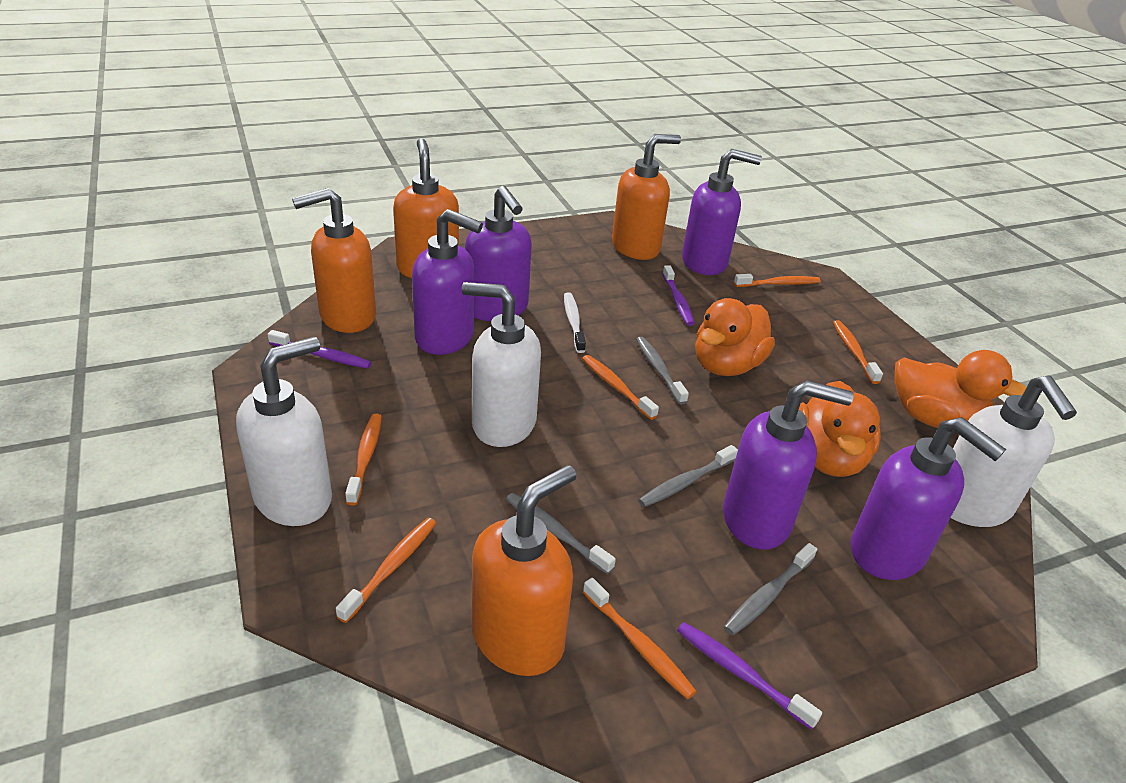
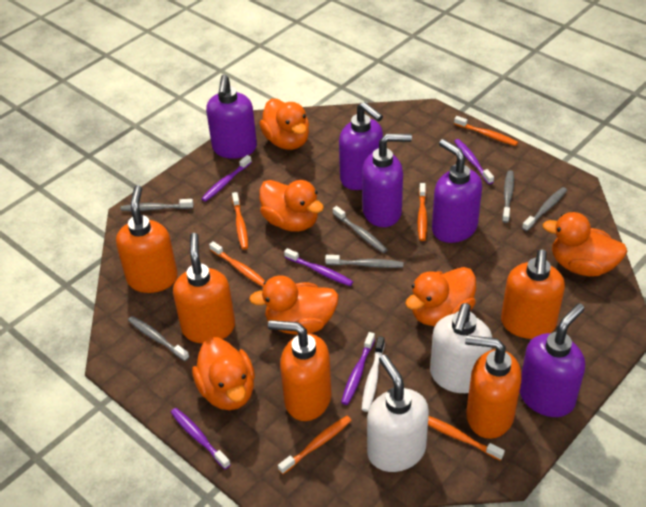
grey toothbrush: 4 -> 6
orange duck: 3 -> 6
orange soap dispenser: 4 -> 5
purple toothbrush: 3 -> 5
white soap dispenser: 3 -> 2

